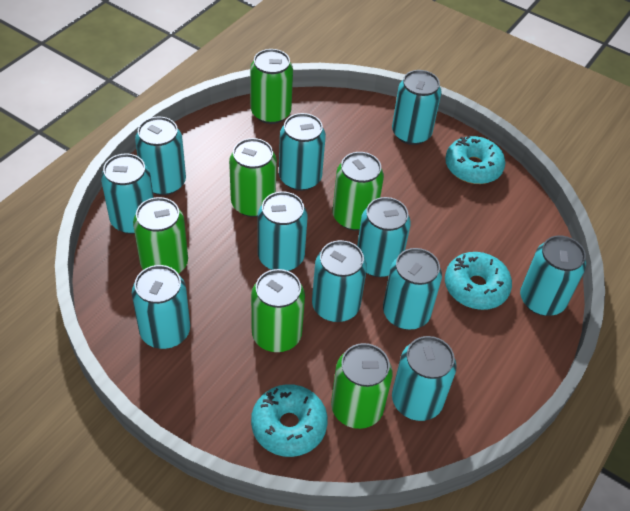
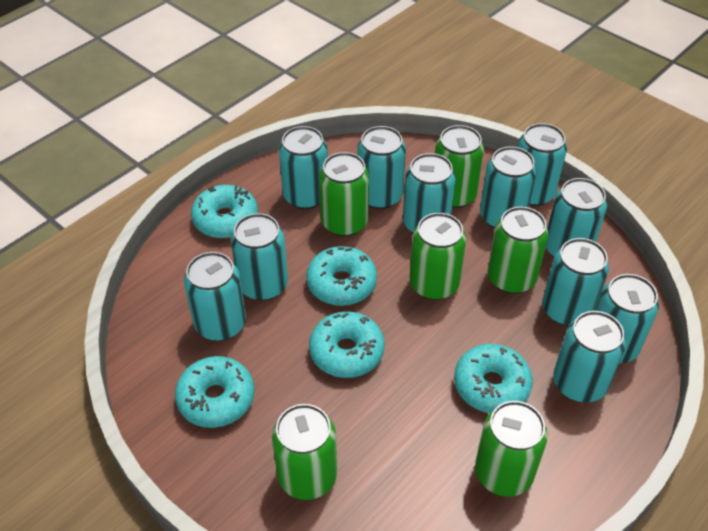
turquoise donut: 3 -> 5

